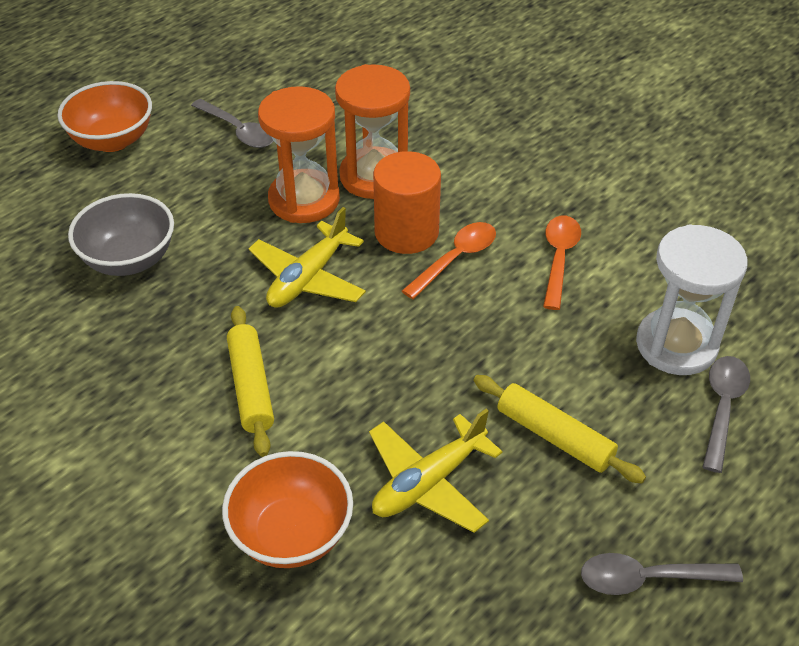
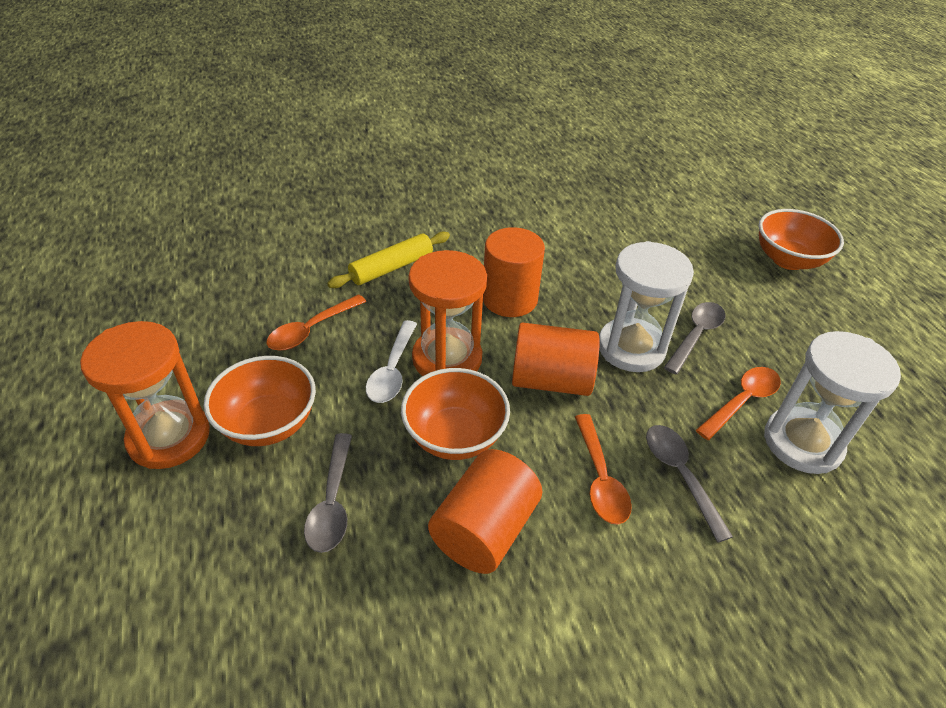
grey bowl: 1 -> 0
orange bowl: 2 -> 3
orange cylinder: 1 -> 3
orange spoon: 2 -> 3
white hourglass: 1 -> 2
white spoon: 0 -> 1
yellow plane: 2 -> 0
yellow rolling pin: 2 -> 1

